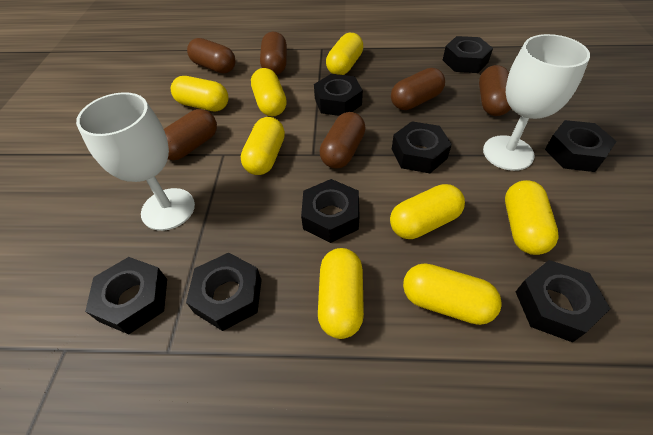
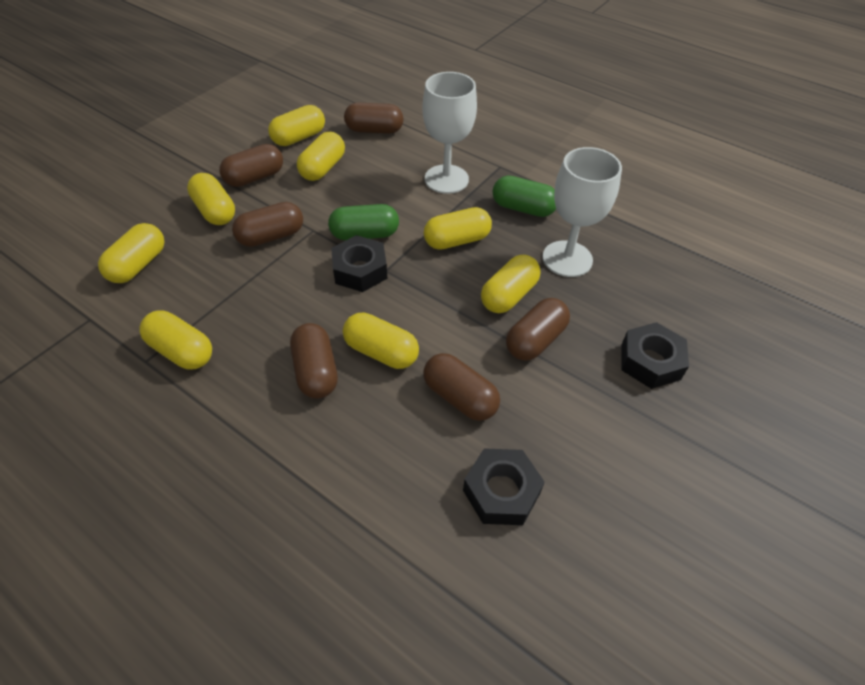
black nut: 8 -> 3
green capsule: 0 -> 2

